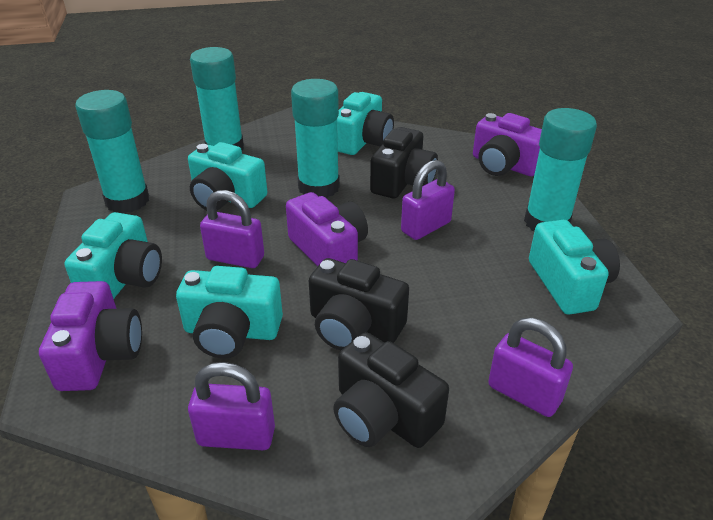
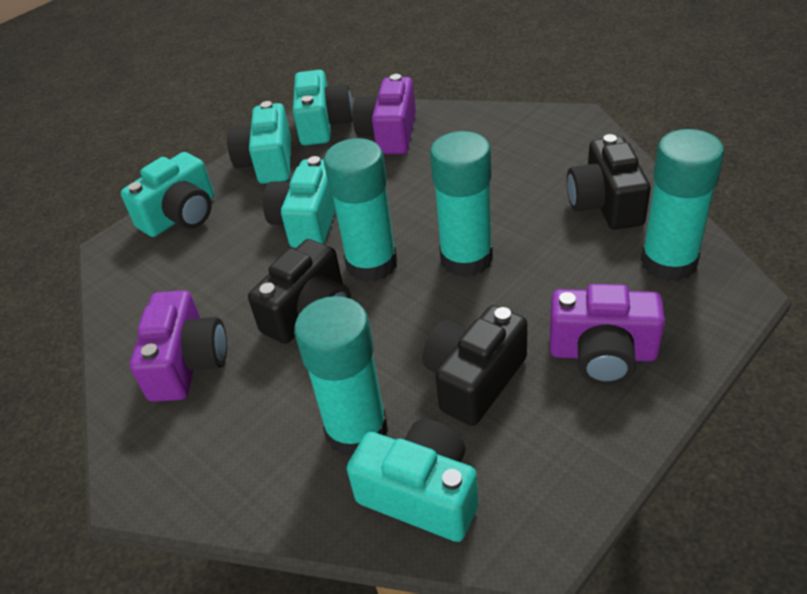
purple padlock: 4 -> 0

